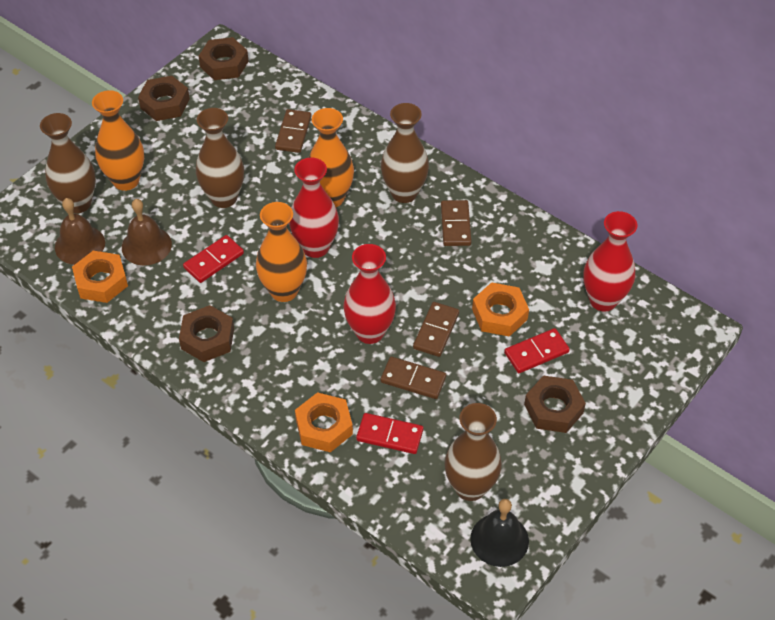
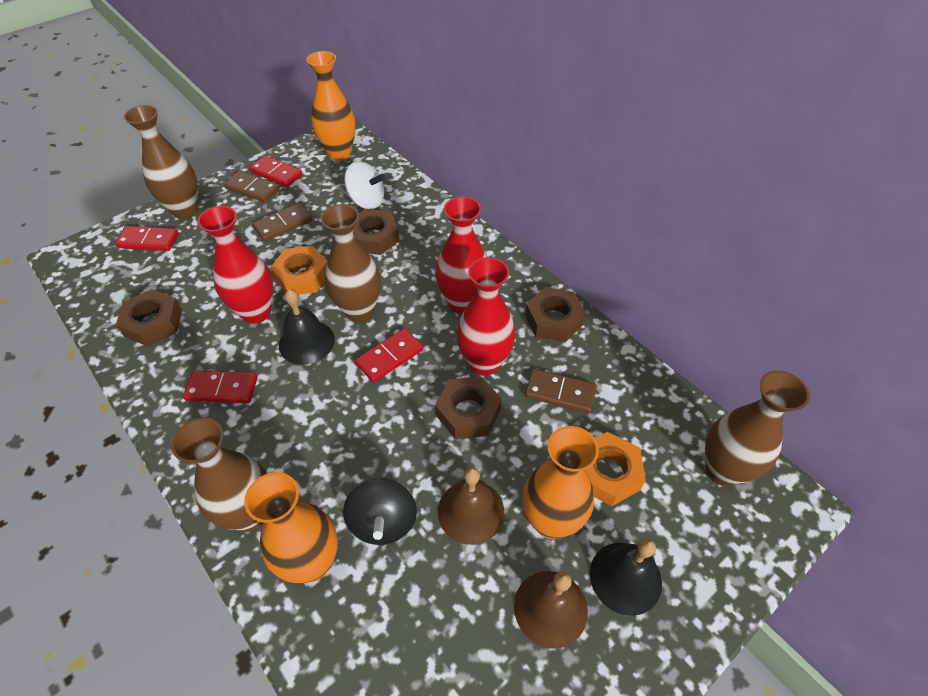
black bell: 1 -> 2
black spinning top: 0 -> 1
brown domino: 4 -> 3
orange nut: 3 -> 2
red domino: 3 -> 4
white spinning top: 0 -> 1

